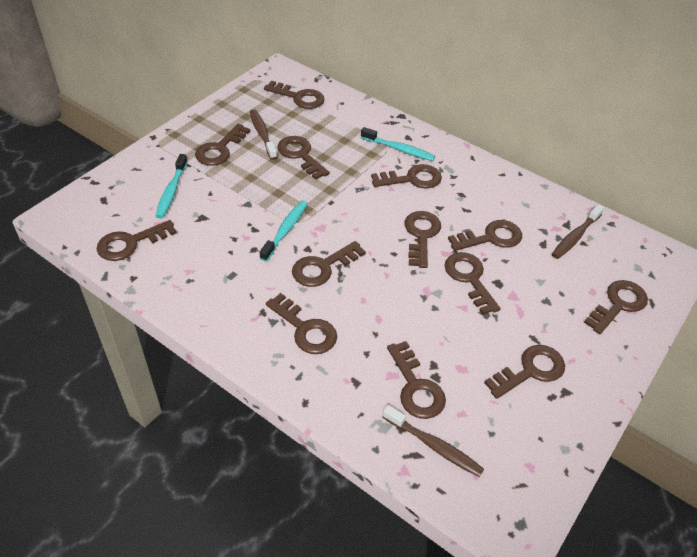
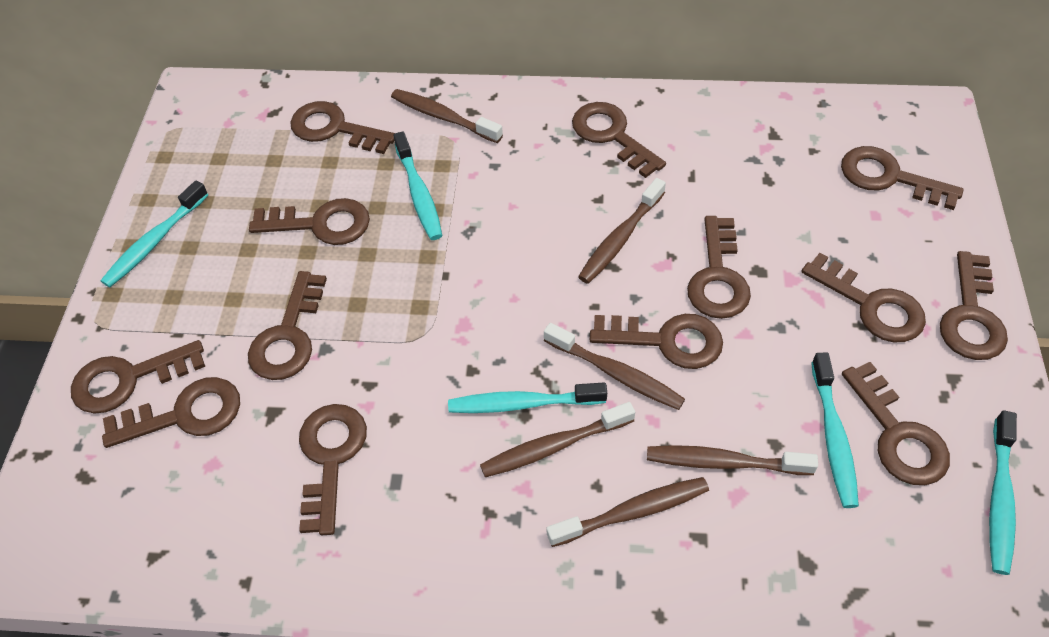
brown toothbrush: 3 -> 6
turquoise toothbrush: 3 -> 5

